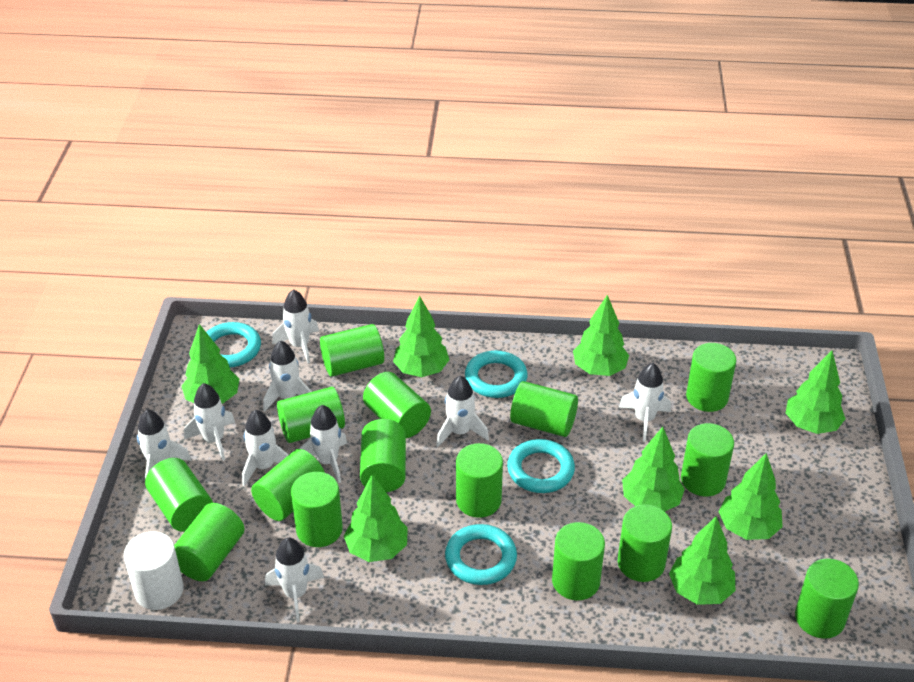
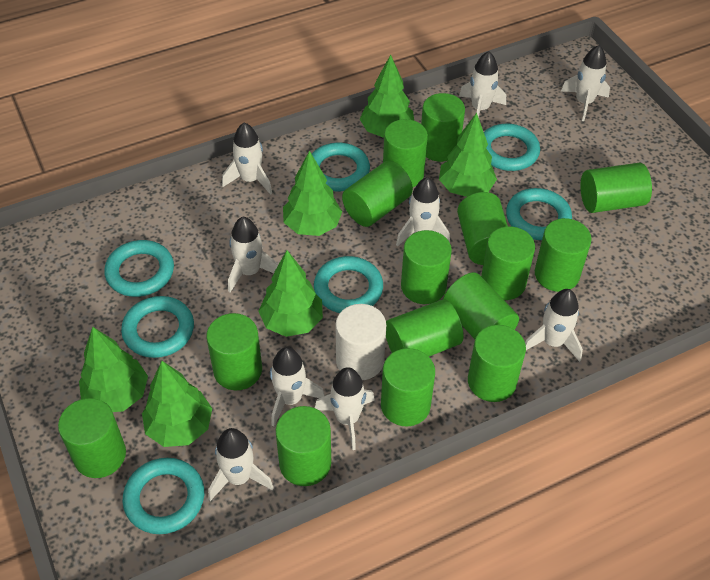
green tree: 8 -> 6
turquoise ring: 4 -> 7

